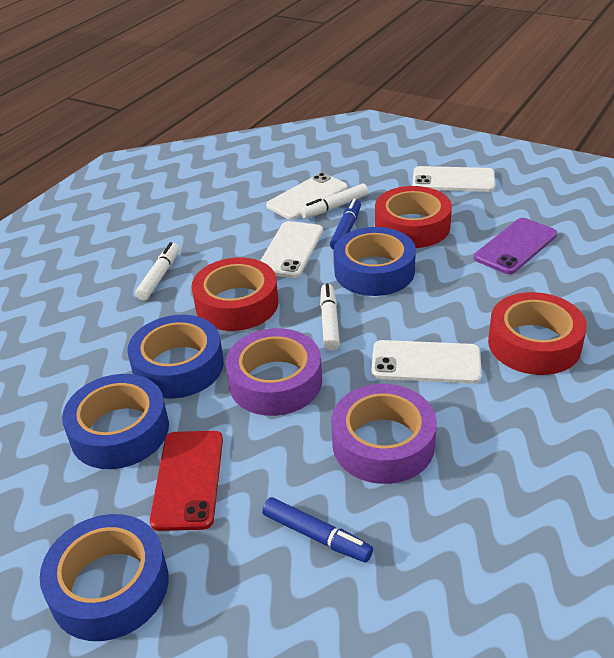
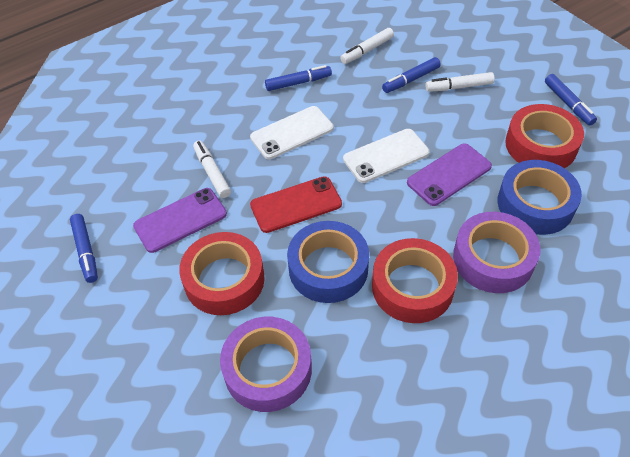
blue marker: 2 -> 4
blue tape: 4 -> 2
purple phone: 1 -> 2
white phone: 4 -> 2

